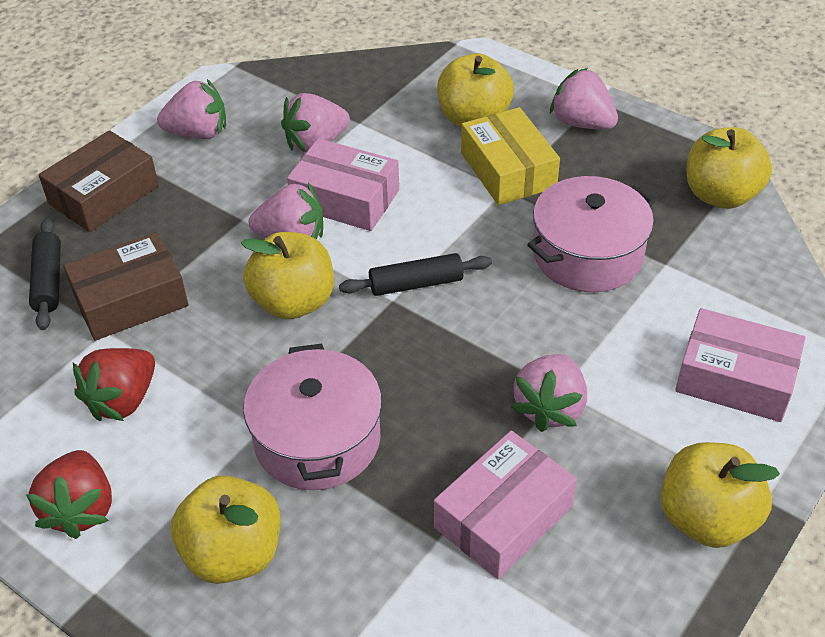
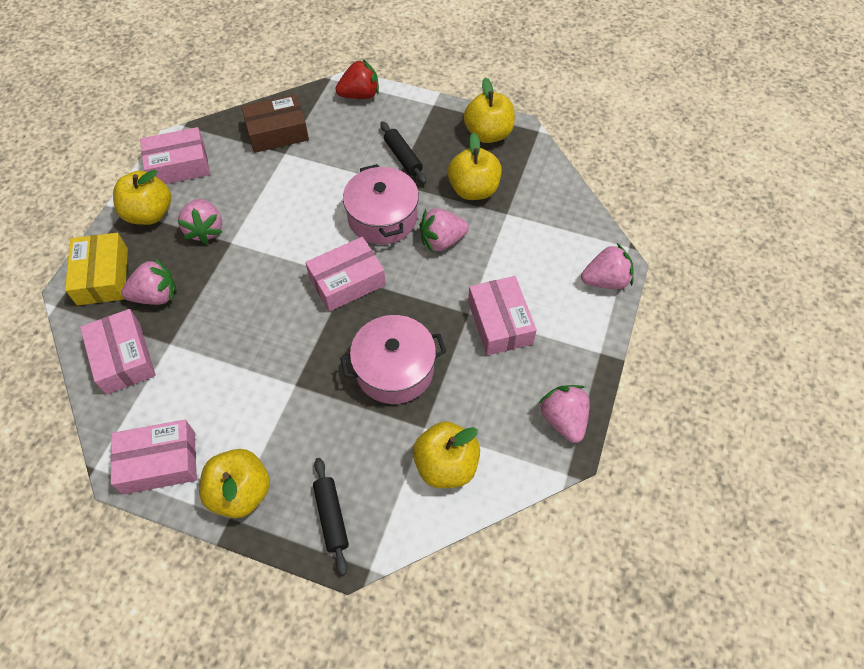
brown box: 2 -> 1
pink box: 3 -> 5
red strawberry: 2 -> 1

